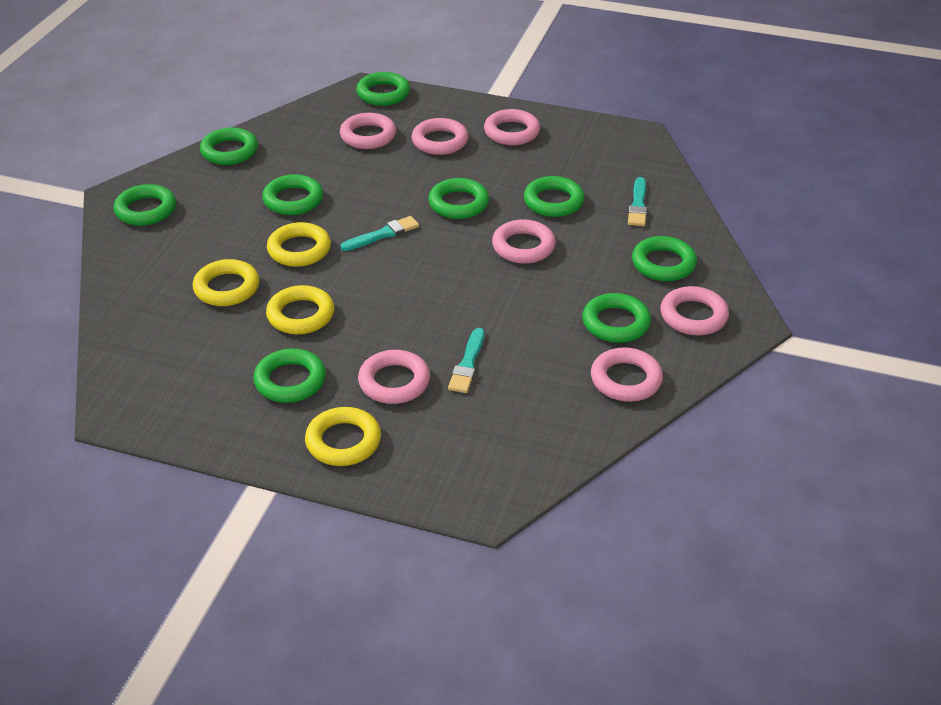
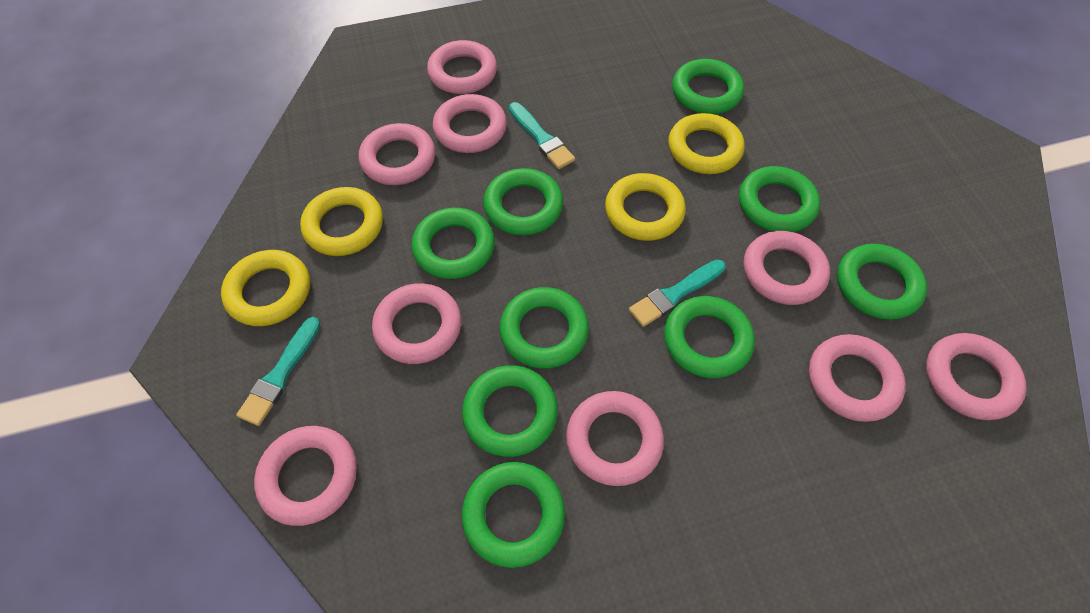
pink ring: 7 -> 9

